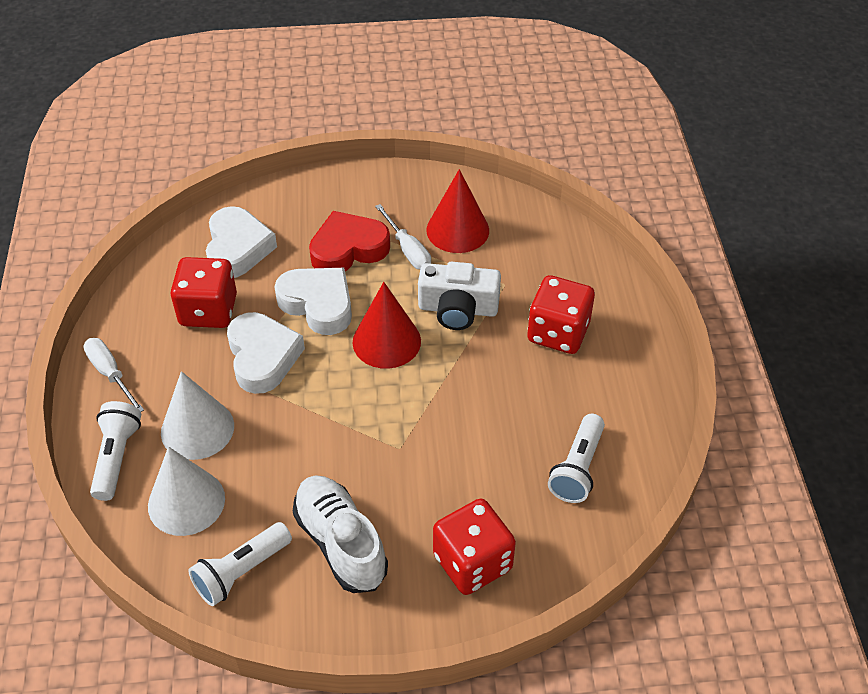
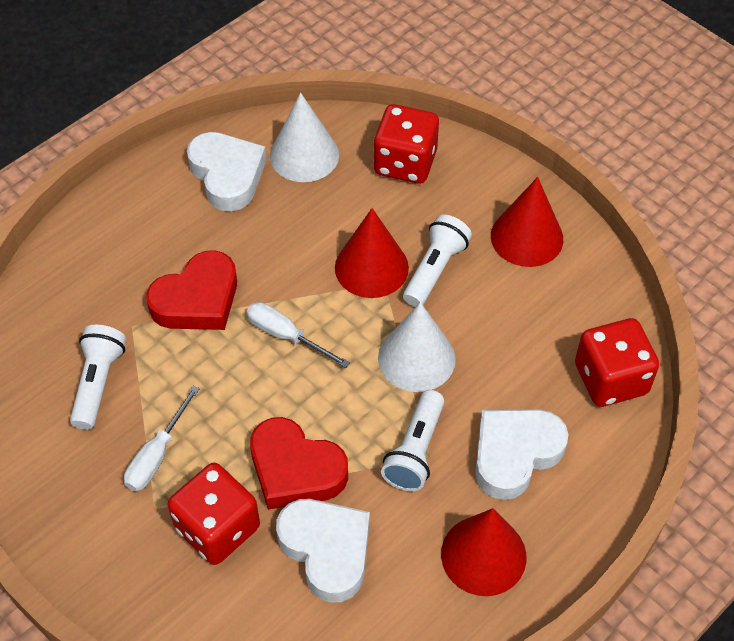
red cone: 2 -> 3
red heart: 1 -> 2
white camera: 1 -> 0
white shoe: 1 -> 0

